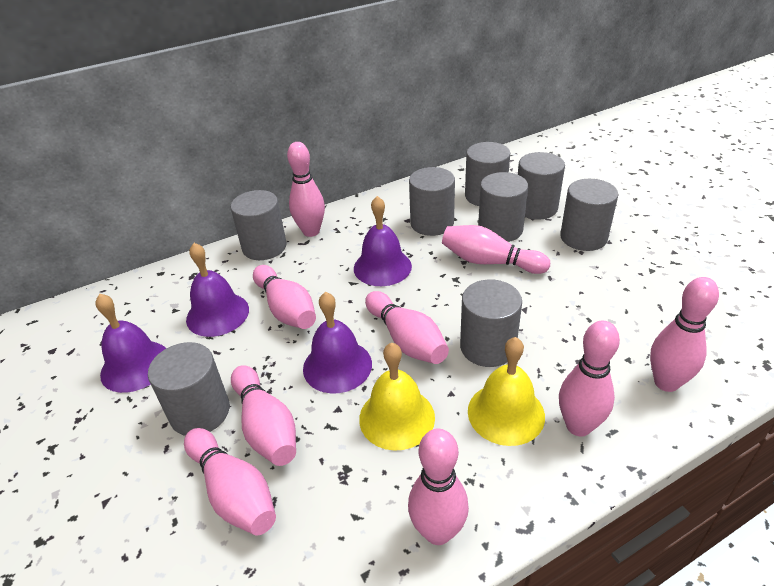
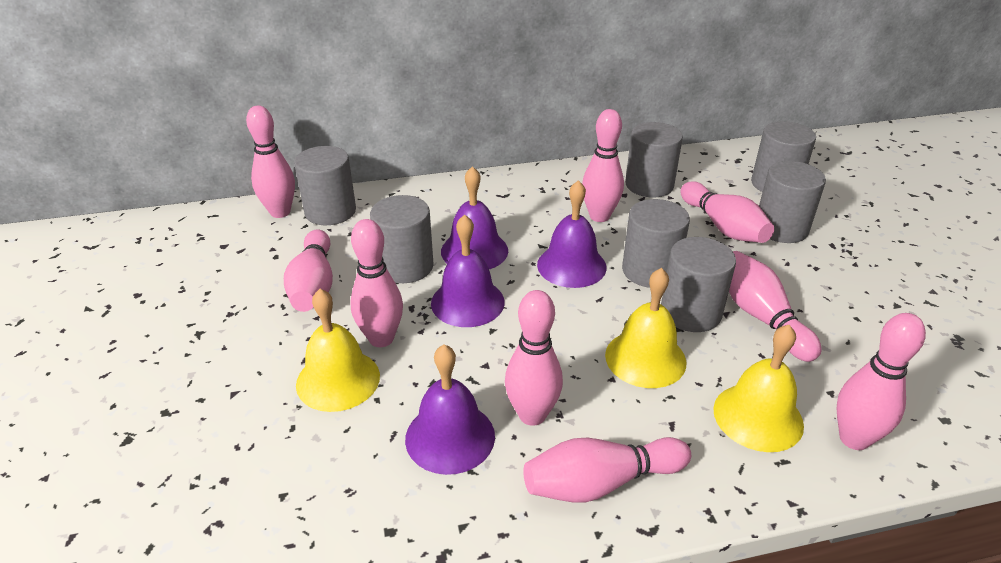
grey cylinder: 8 -> 7
yellow bell: 2 -> 3

